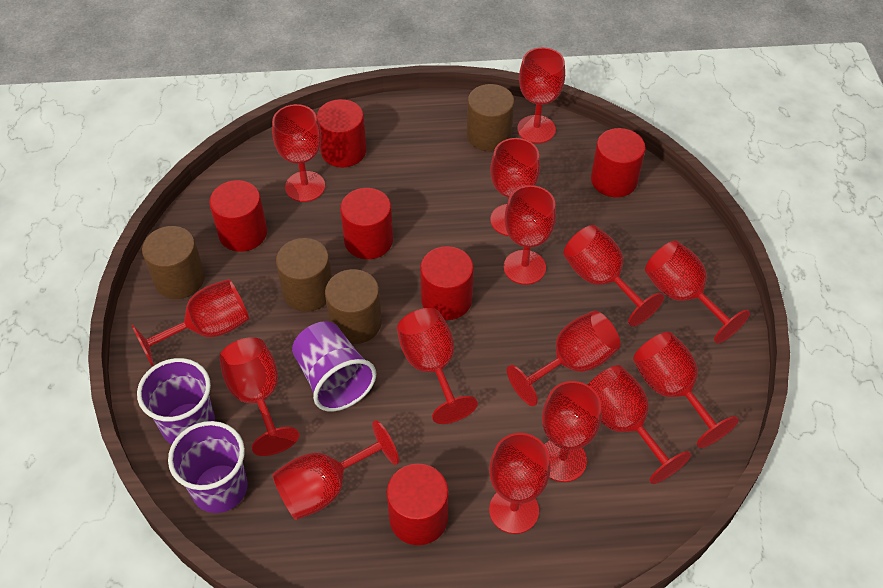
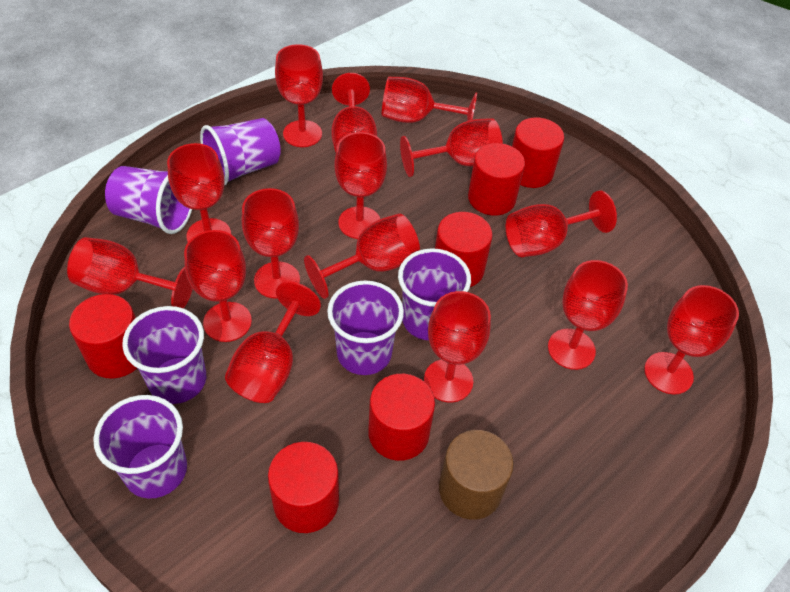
brown cylinder: 4 -> 1
purple cup: 3 -> 6

